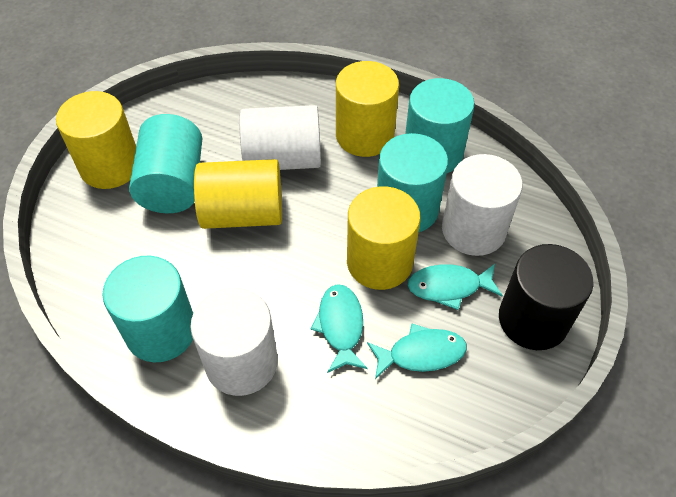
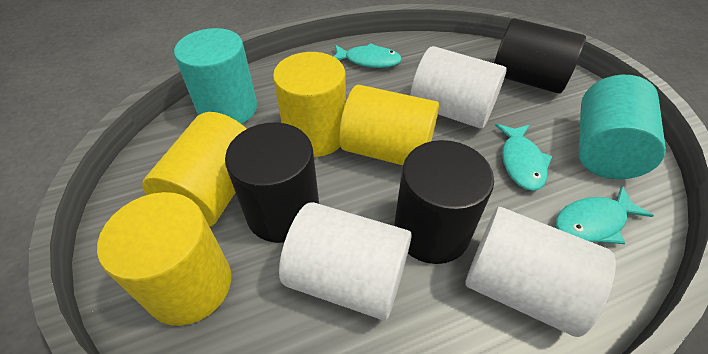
black cylinder: 1 -> 3
turquoise cylinder: 4 -> 2

